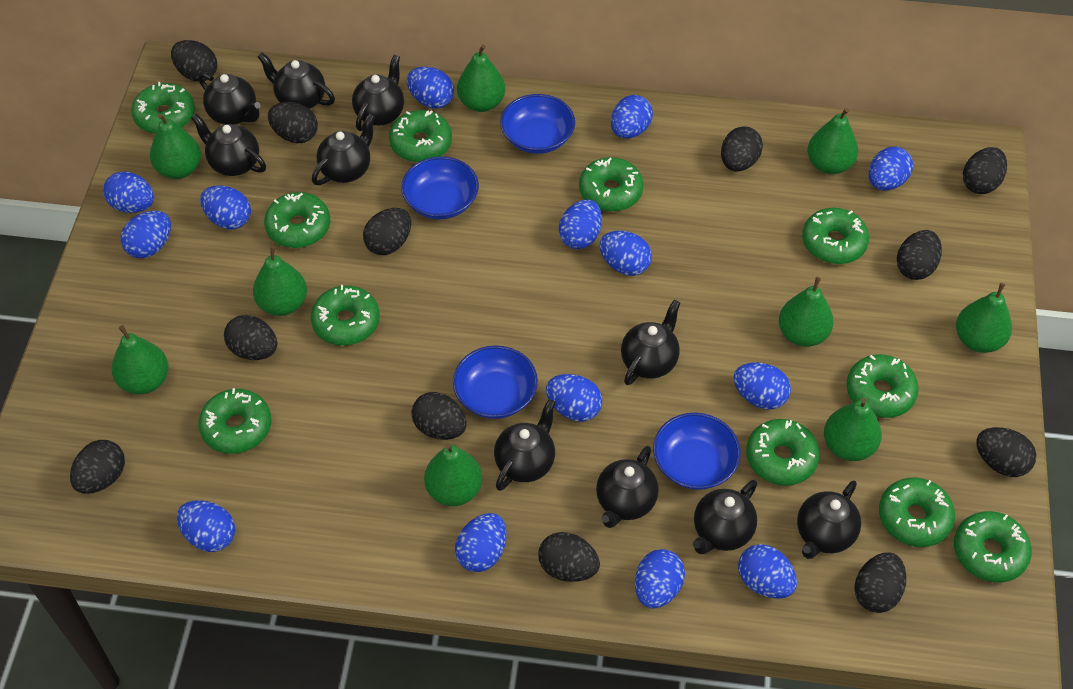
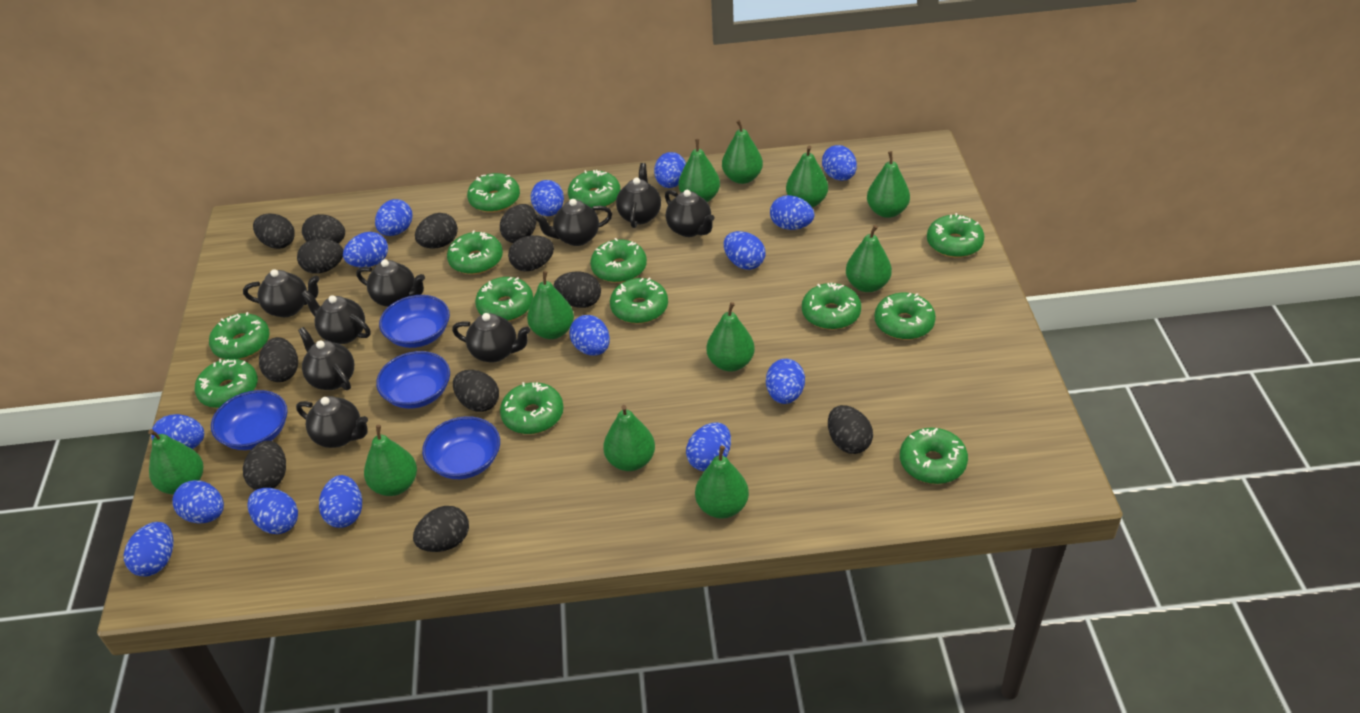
black teapot: 10 -> 9
blue egg: 14 -> 15
green donut: 11 -> 13
green pear: 9 -> 11

